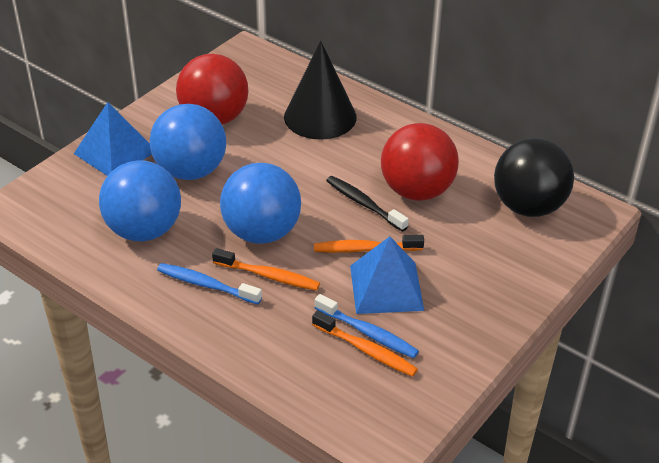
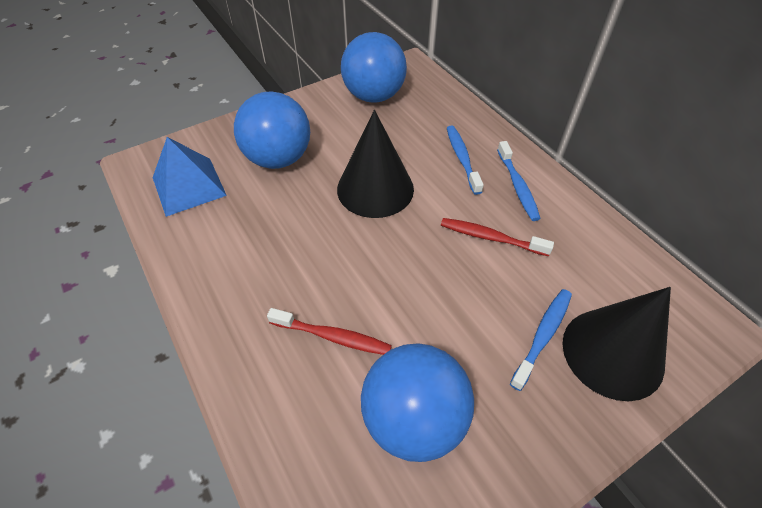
black ball: 1 -> 0
black cone: 1 -> 2
black toothbrush: 1 -> 0
blue pyramid: 2 -> 1
blue toothbrush: 2 -> 3
orange toothbrush: 3 -> 0
red ball: 2 -> 0
red toothbrush: 0 -> 2

